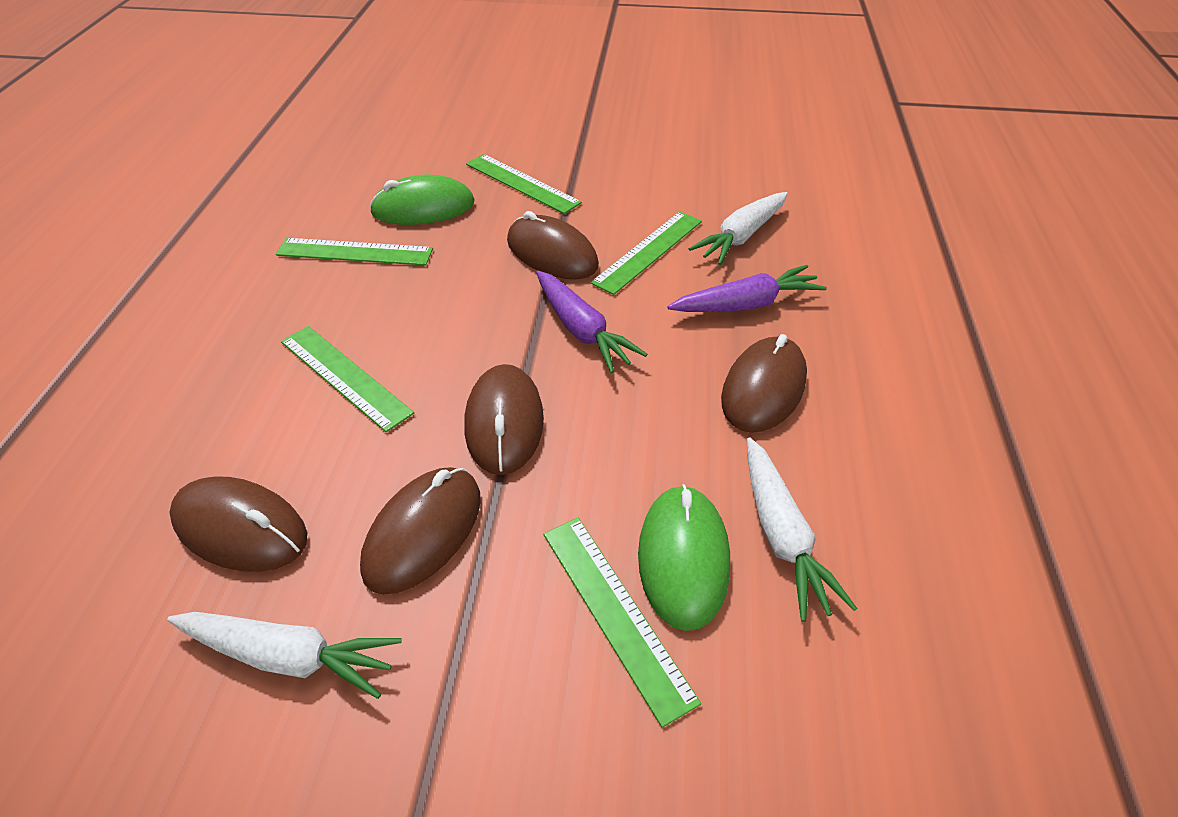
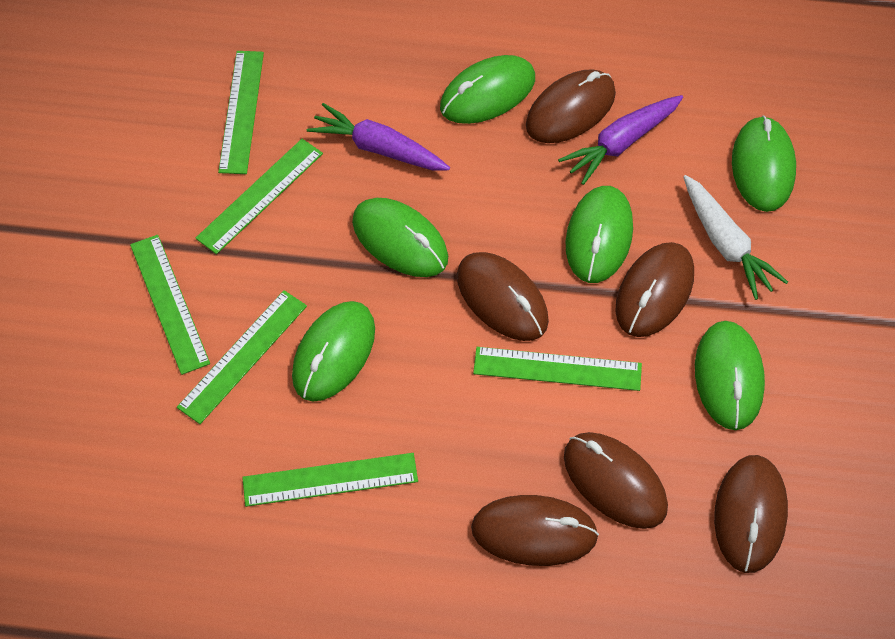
brown mouse: 5 -> 6
green mouse: 2 -> 6
green ruler: 5 -> 6
white carrot: 3 -> 1

